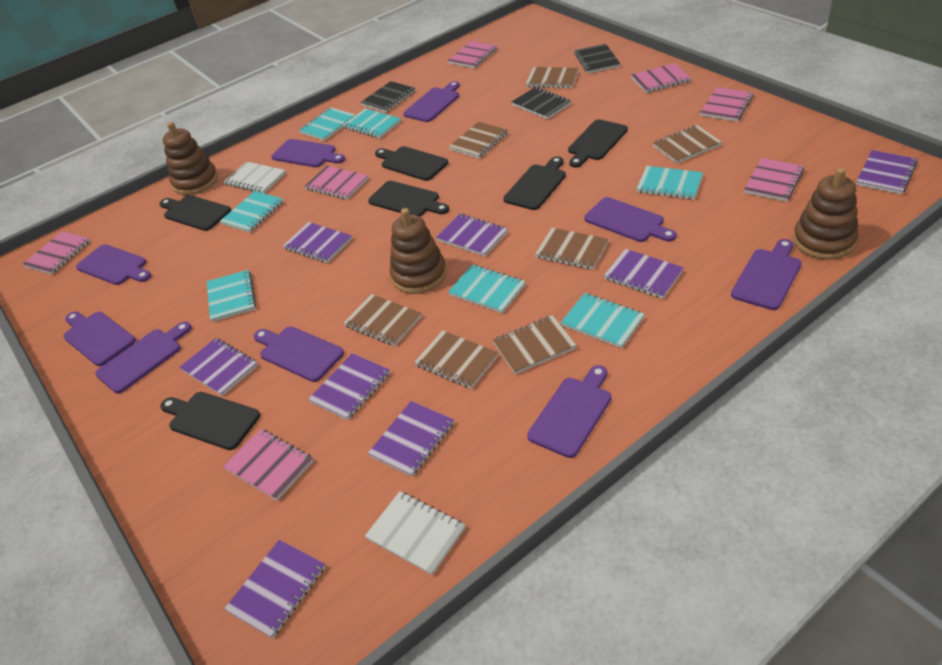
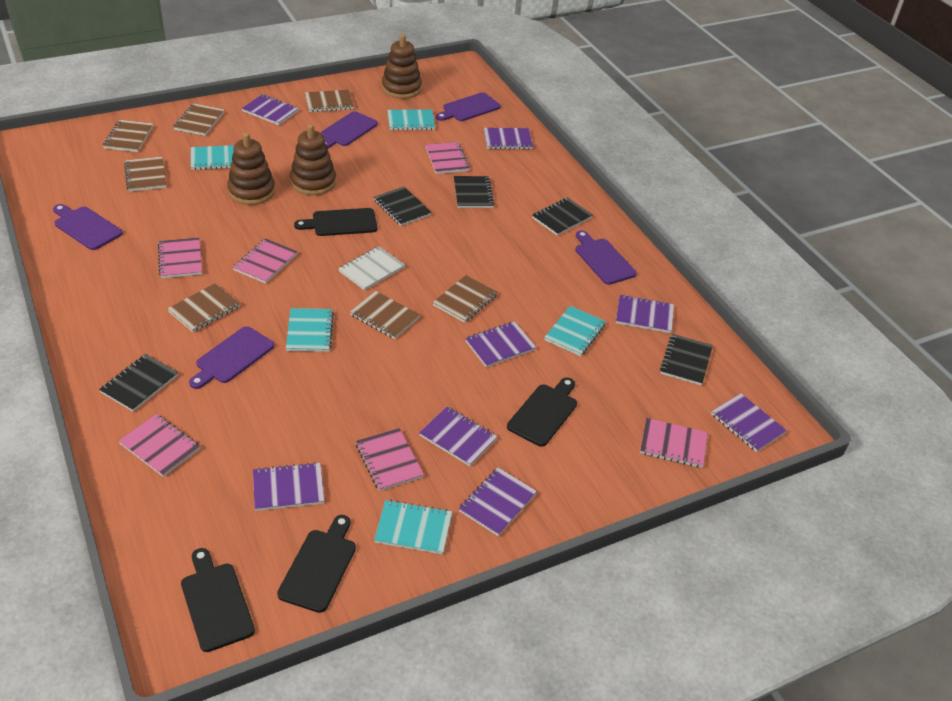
black cutting board: 6 -> 4
black notebook: 3 -> 5
pink notebook: 7 -> 6
purple cutting board: 9 -> 5
turquoise notebook: 7 -> 5
white notebook: 2 -> 1

